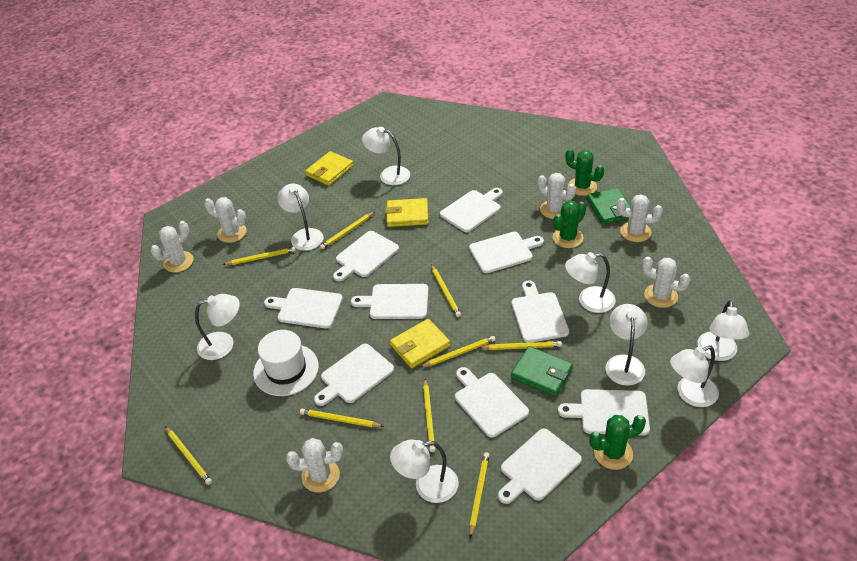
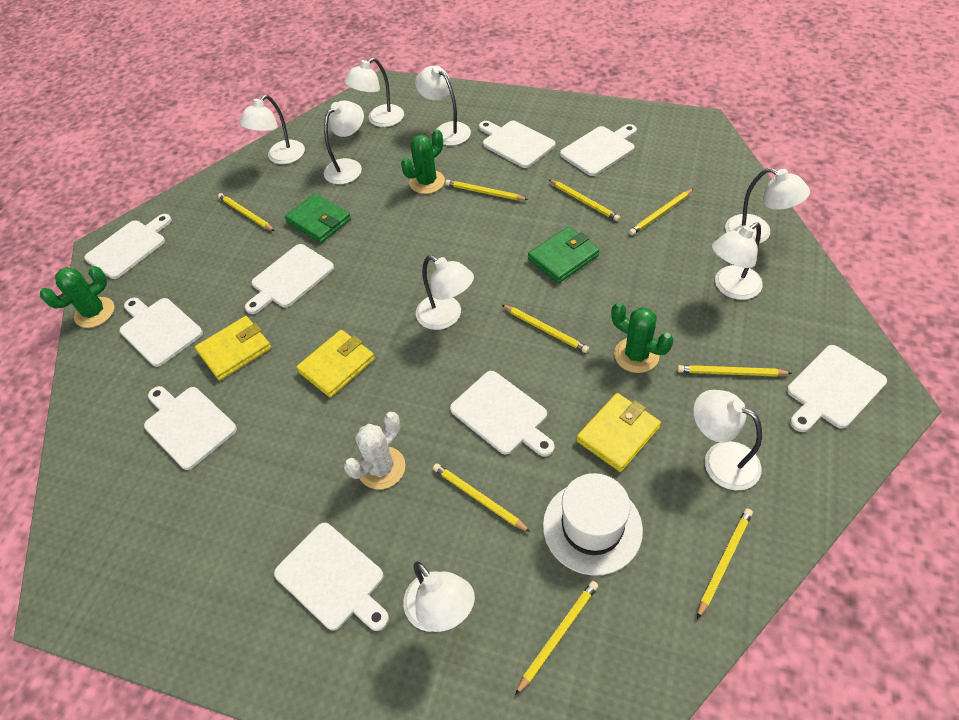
white cactus: 6 -> 1
white cutting board: 10 -> 9
white lamp: 8 -> 9

